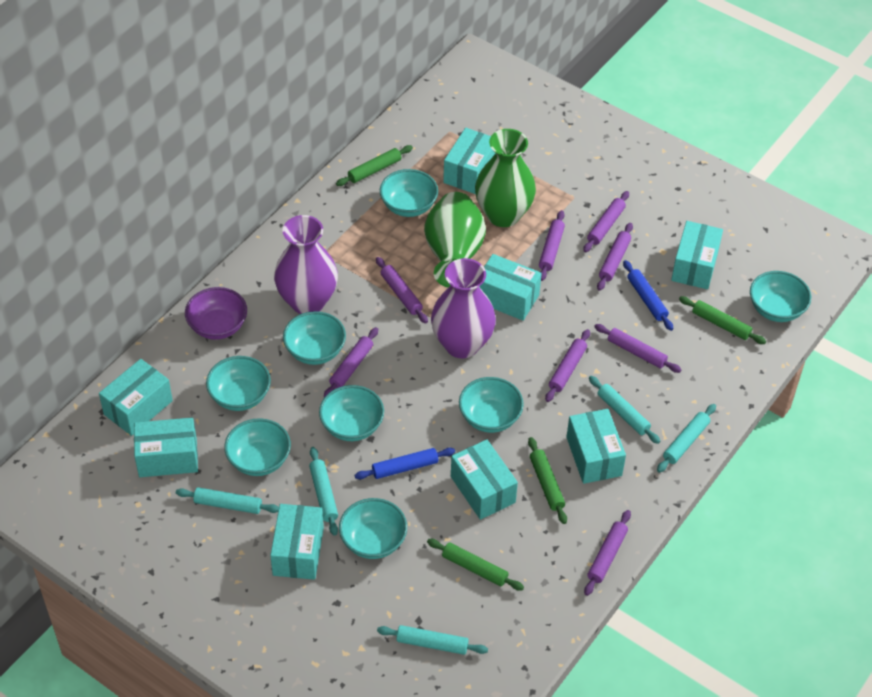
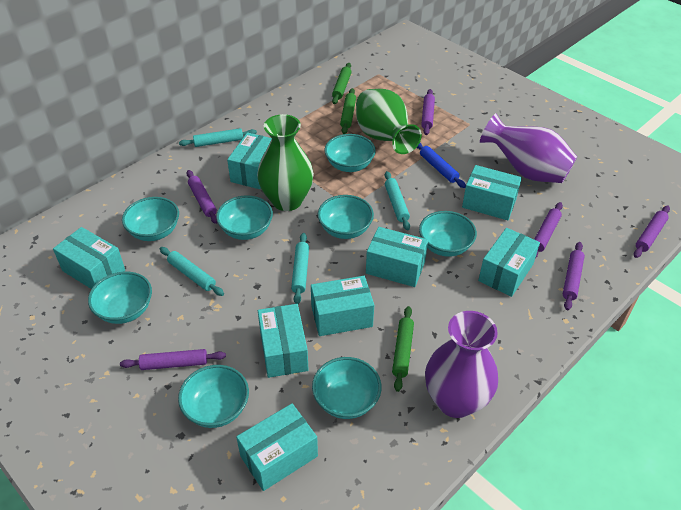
blue rolling pin: 2 -> 1
green rolling pin: 4 -> 3
purple bowl: 1 -> 0
purple rolling pin: 8 -> 6
turquoise rolling pin: 5 -> 4

